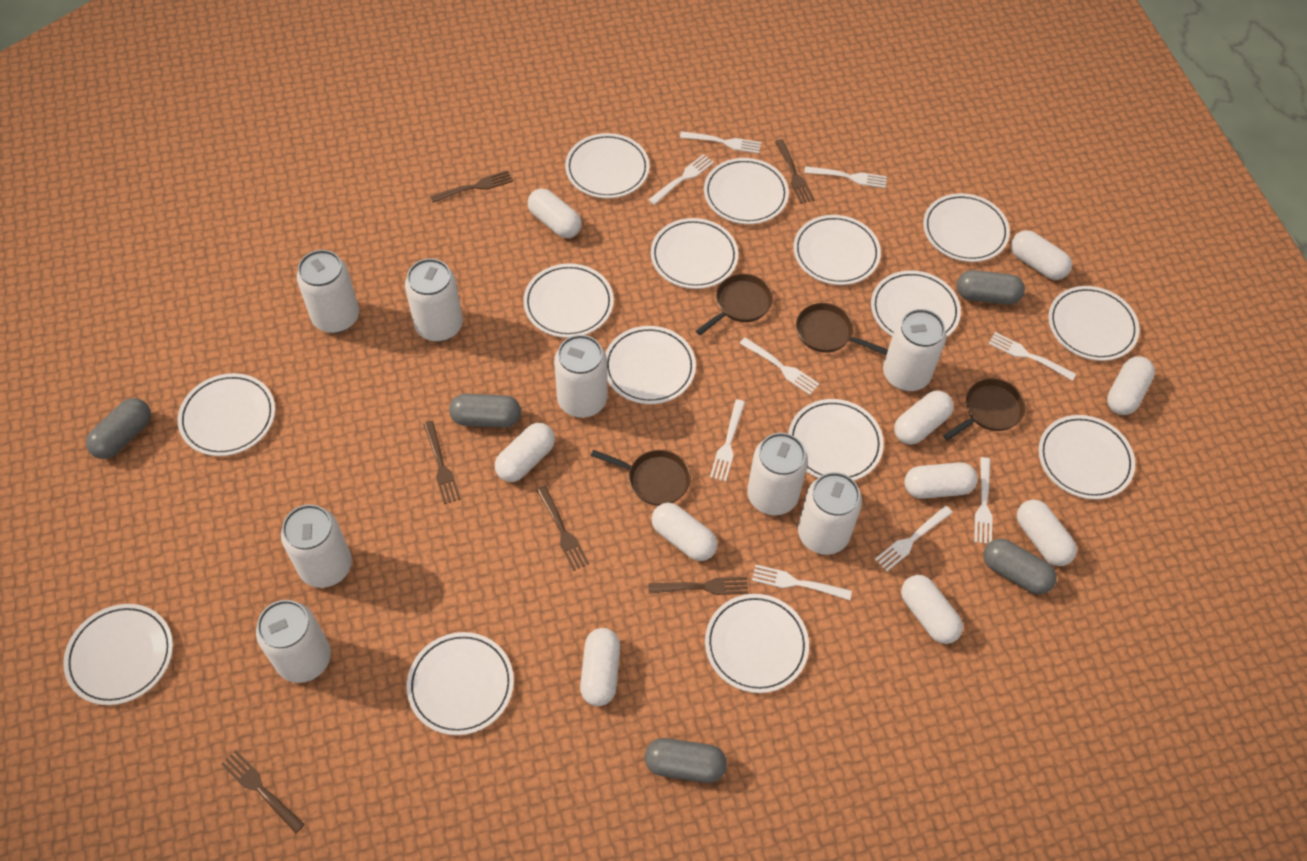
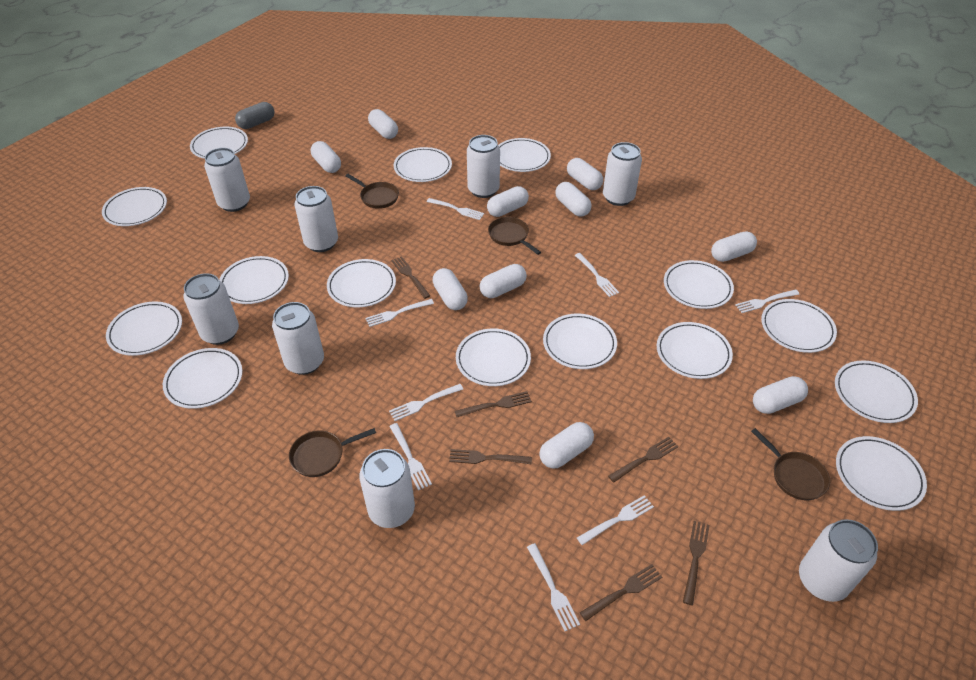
grey capsule: 5 -> 1
white fork: 9 -> 8

